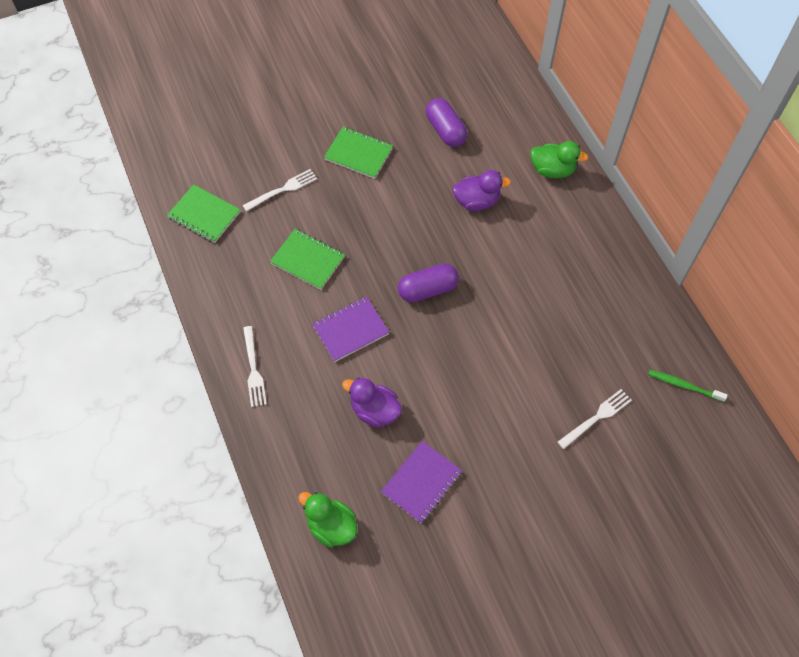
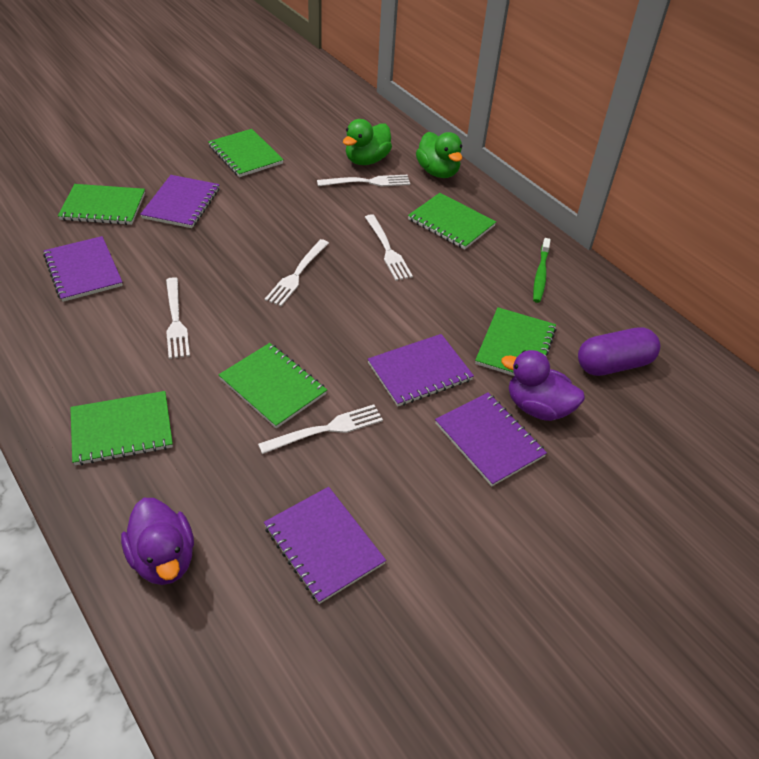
green notebook: 3 -> 6
purple capsule: 2 -> 1
purple notebook: 2 -> 5
white fork: 3 -> 5

